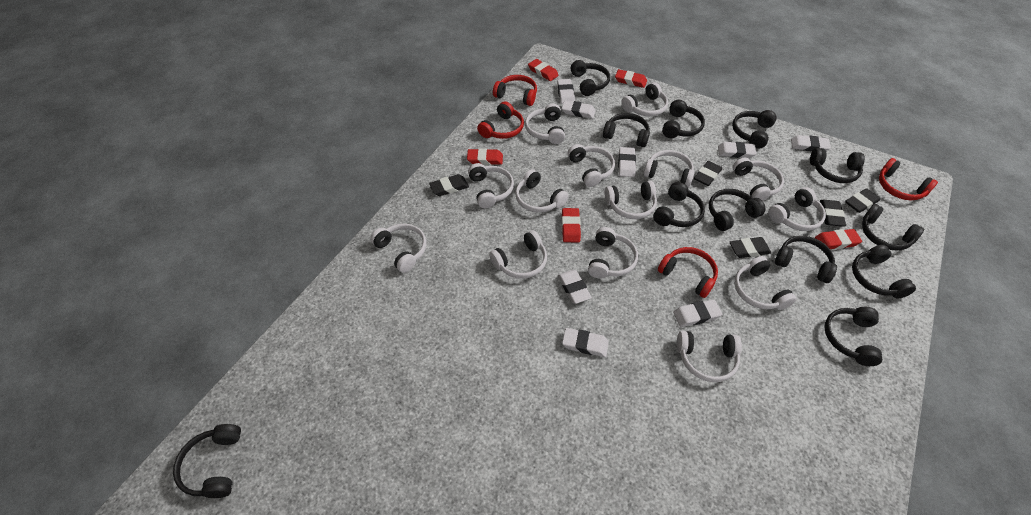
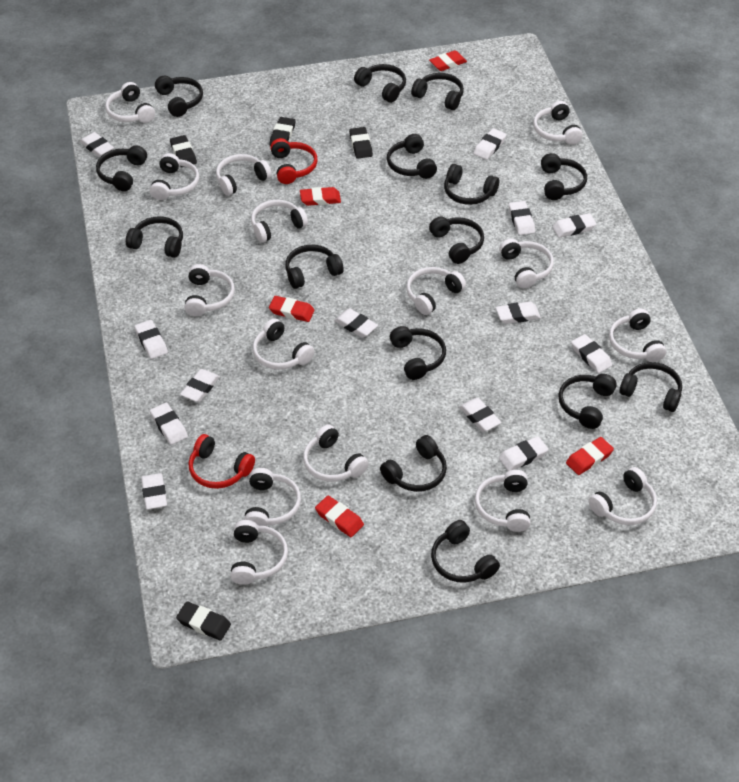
black eraser: 5 -> 4
black headphones: 12 -> 15
red headphones: 4 -> 2
white eraser: 8 -> 13
white headphones: 14 -> 15

